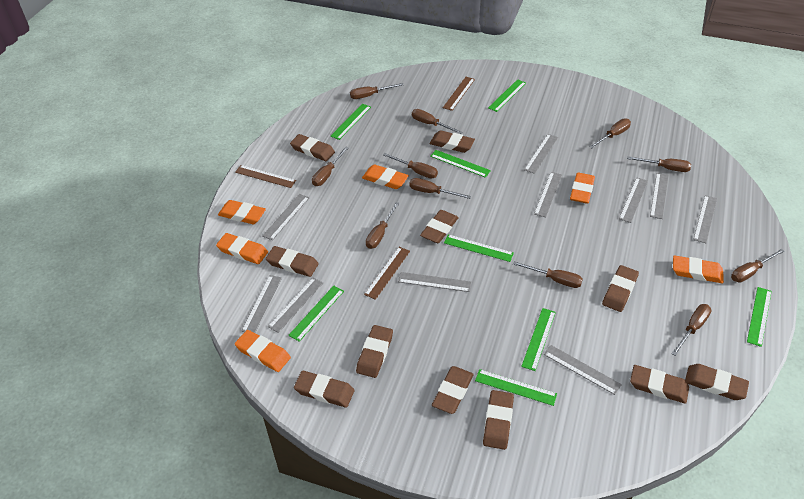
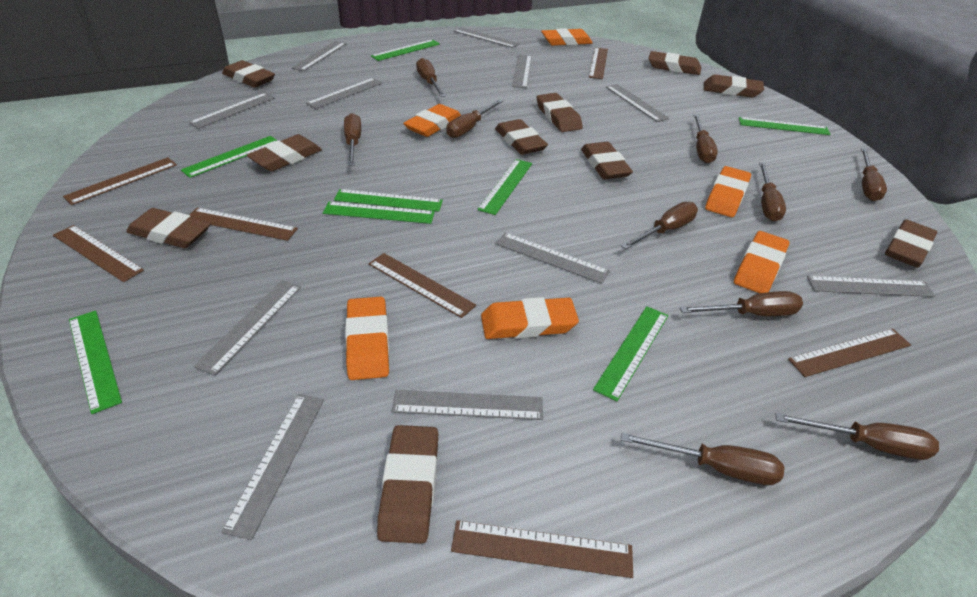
brown eraser: 11 -> 10
brown ruler: 3 -> 7
brown screwdriver: 11 -> 10
grey ruler: 10 -> 11

